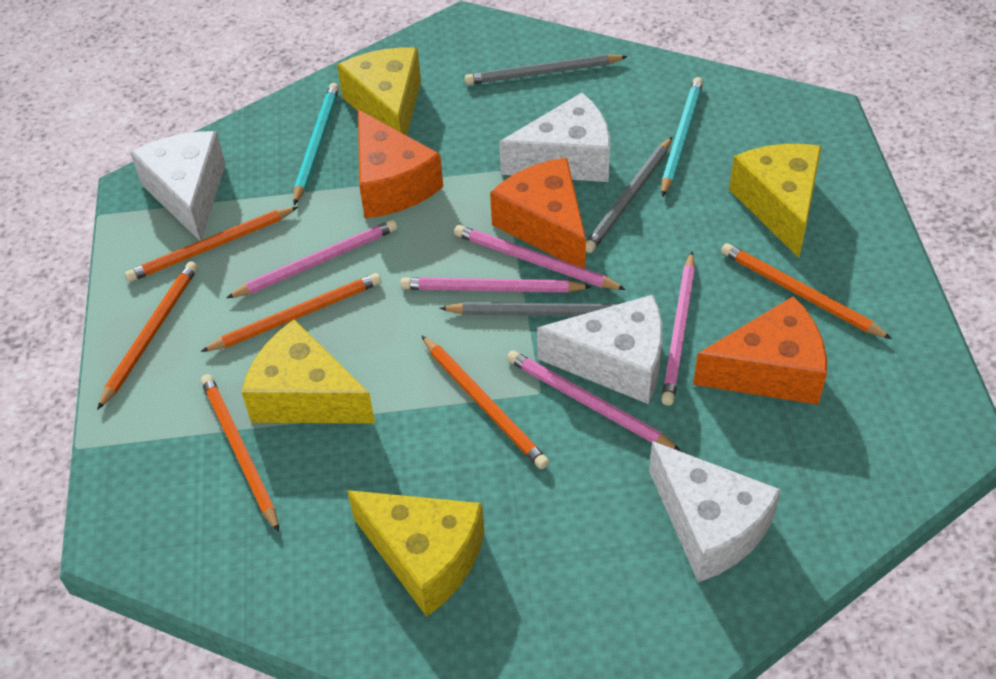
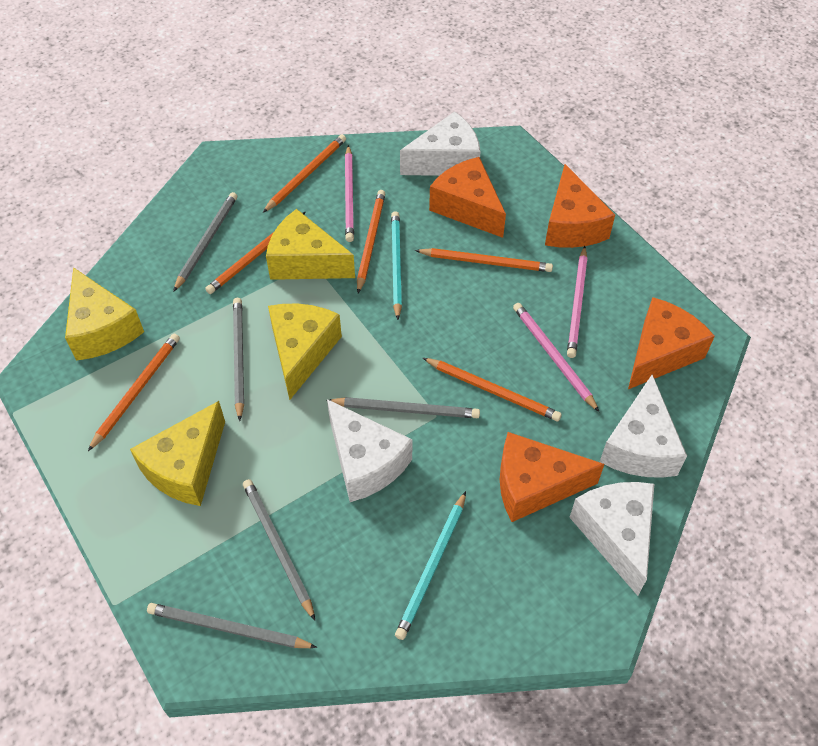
grey pencil: 3 -> 5
orange cheese: 3 -> 4
pink pencil: 5 -> 3

